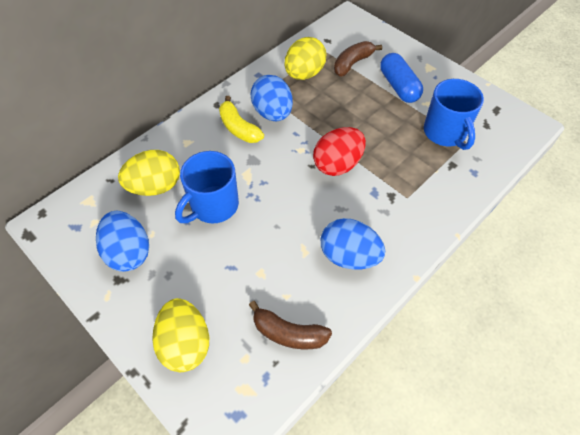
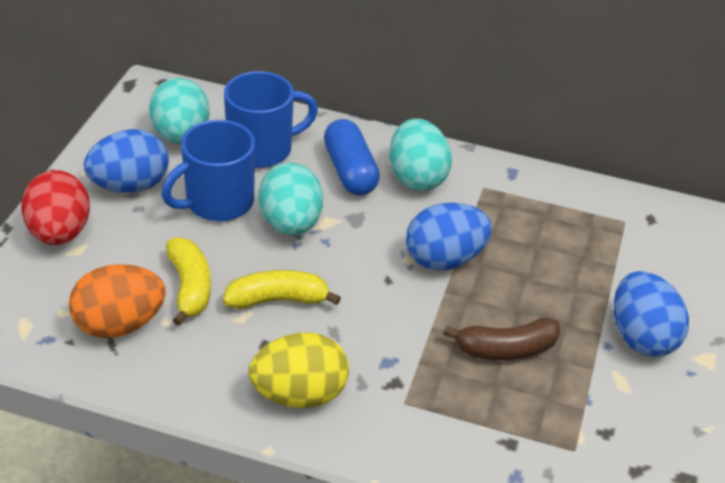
brown banana: 2 -> 1
orange egg: 0 -> 1
turquoise egg: 0 -> 3
yellow banana: 1 -> 2
yellow egg: 3 -> 1

